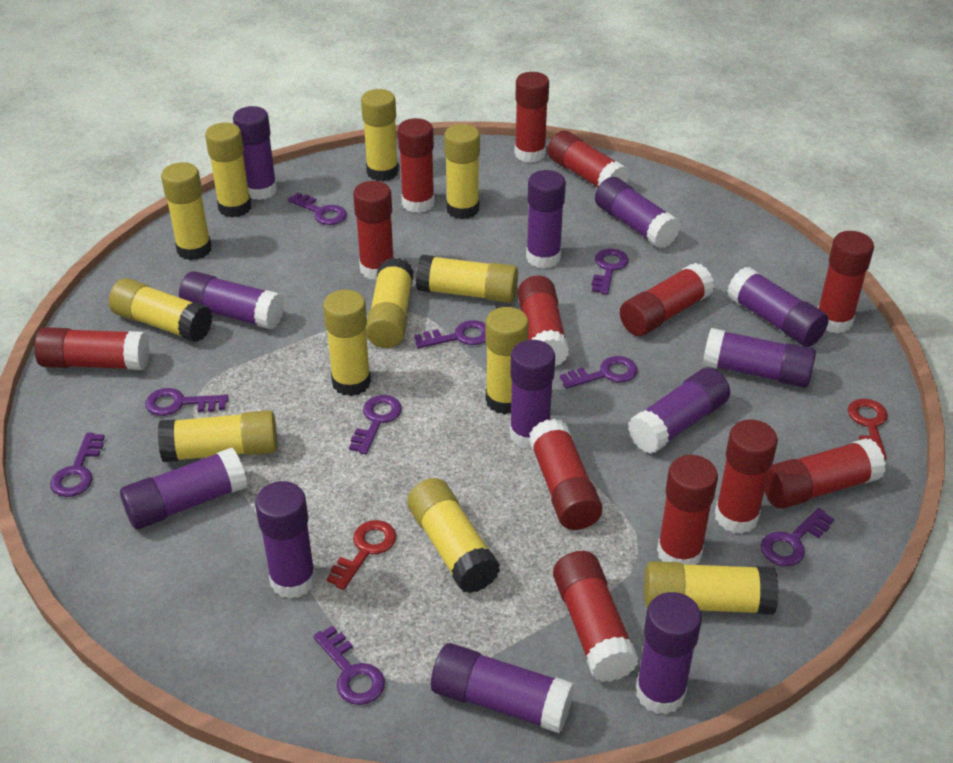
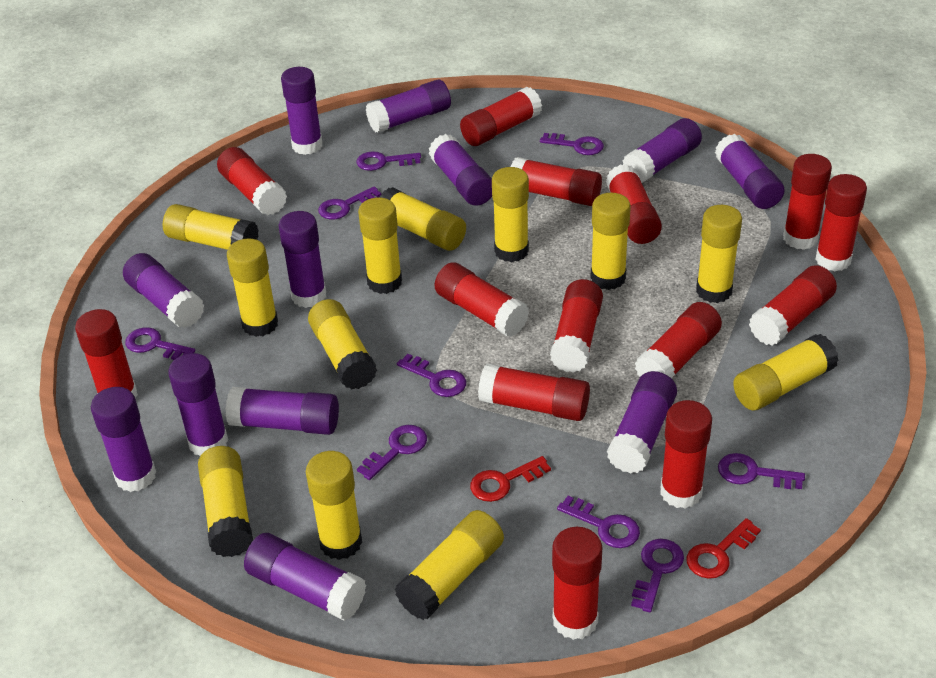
red glue stick: 13 -> 14

